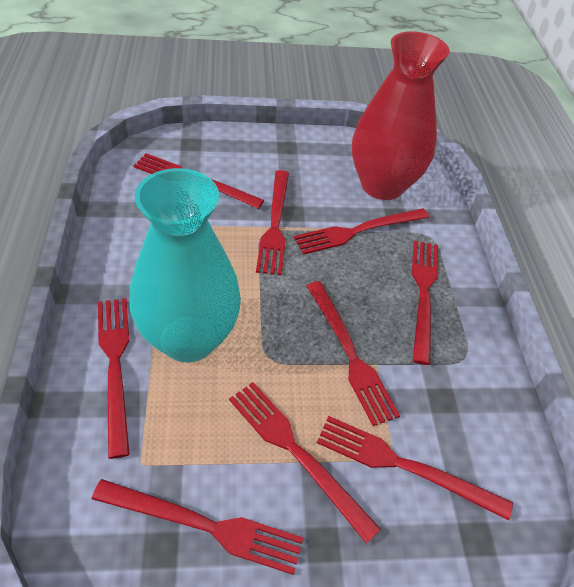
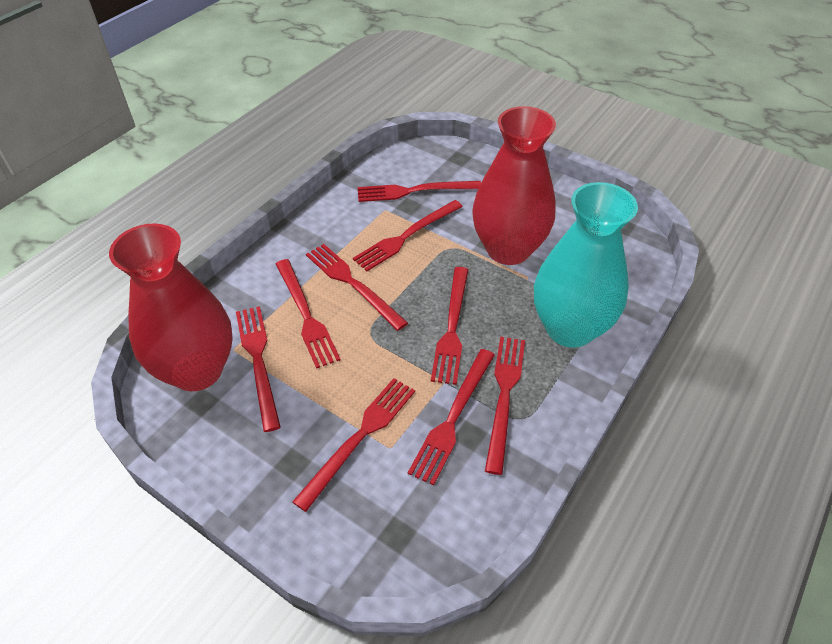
red vase: 1 -> 2

